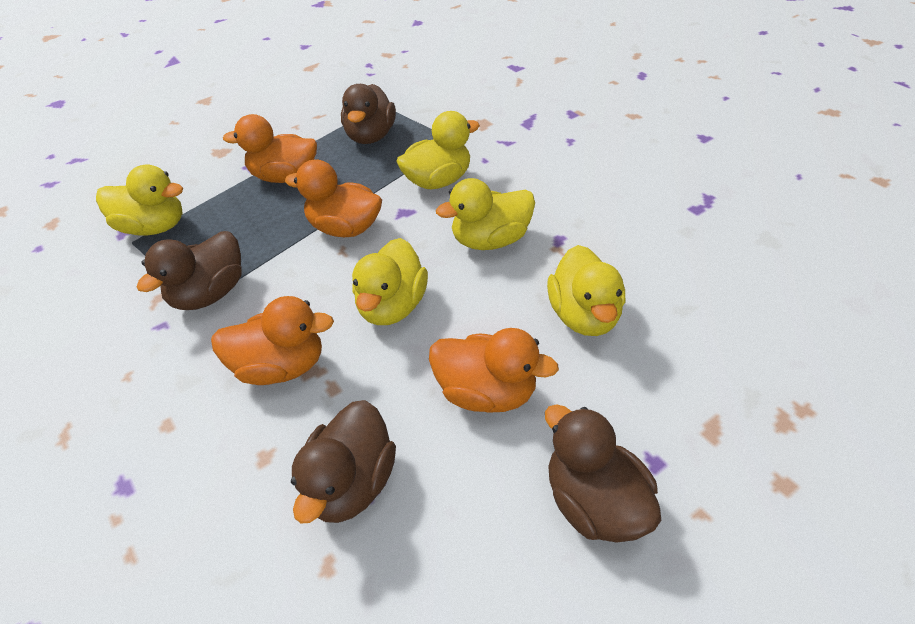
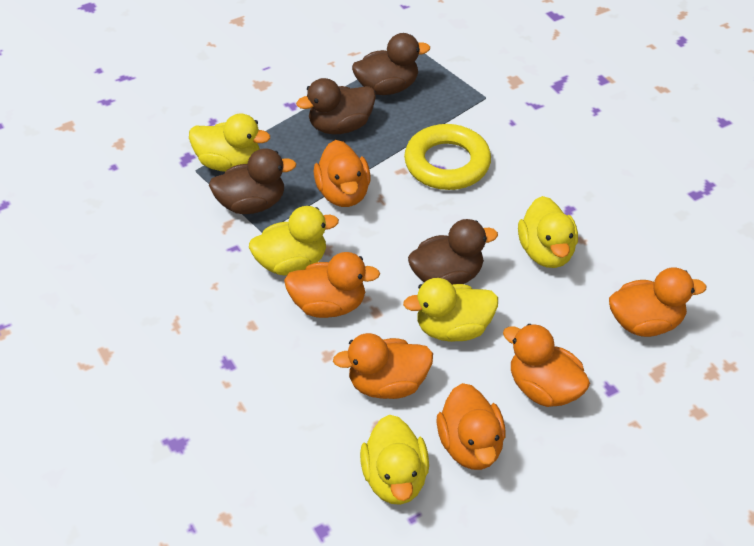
orange duck: 4 -> 6
yellow ring: 0 -> 1

